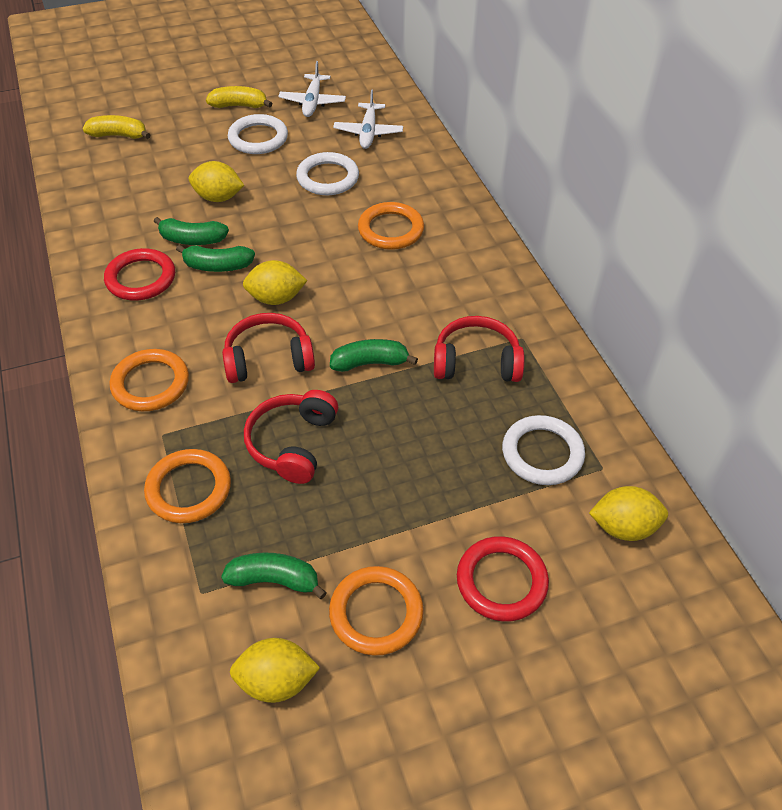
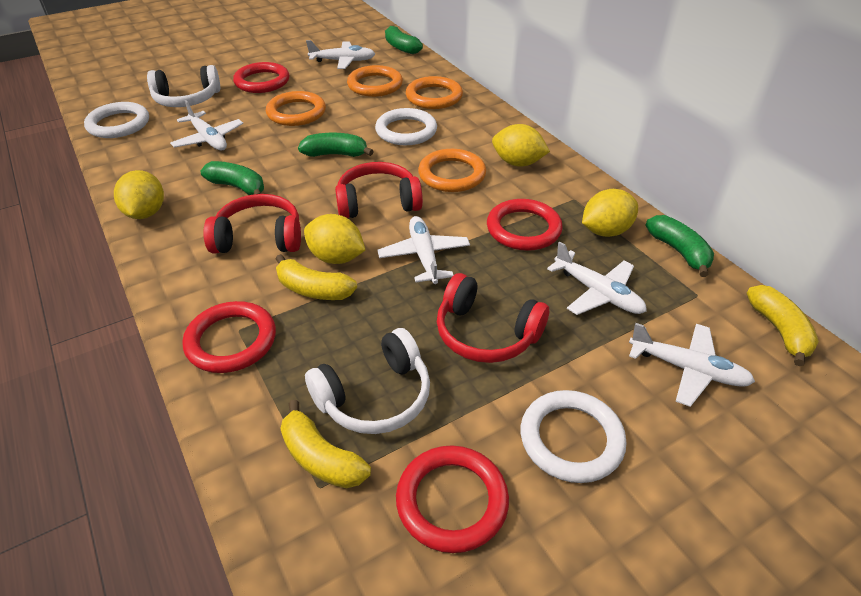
red ring: 2 -> 4
white headphones: 0 -> 2
white plane: 2 -> 5
yellow banana: 2 -> 3

